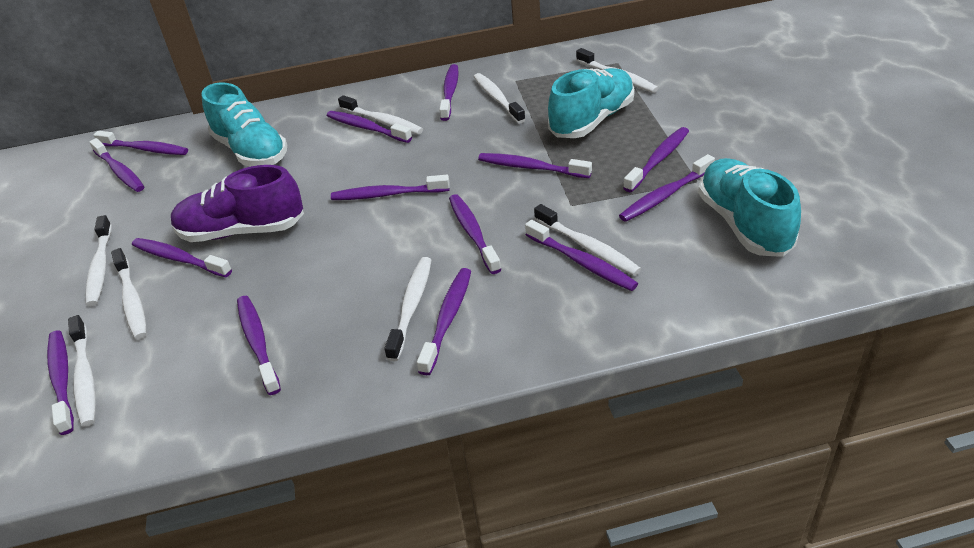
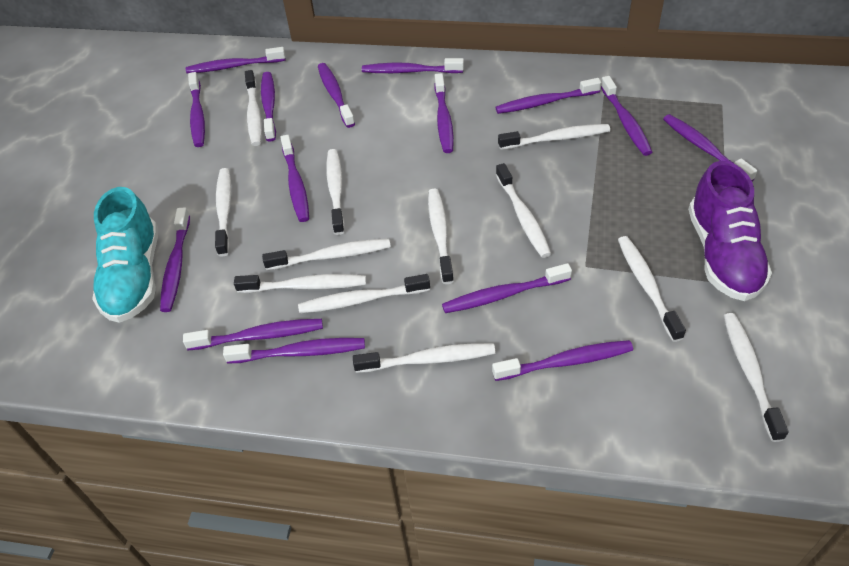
purple toothbrush: 14 -> 15
turquoise shoe: 3 -> 1
white toothbrush: 8 -> 12

